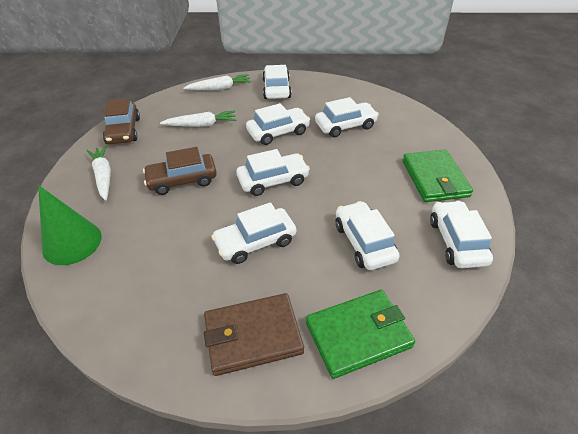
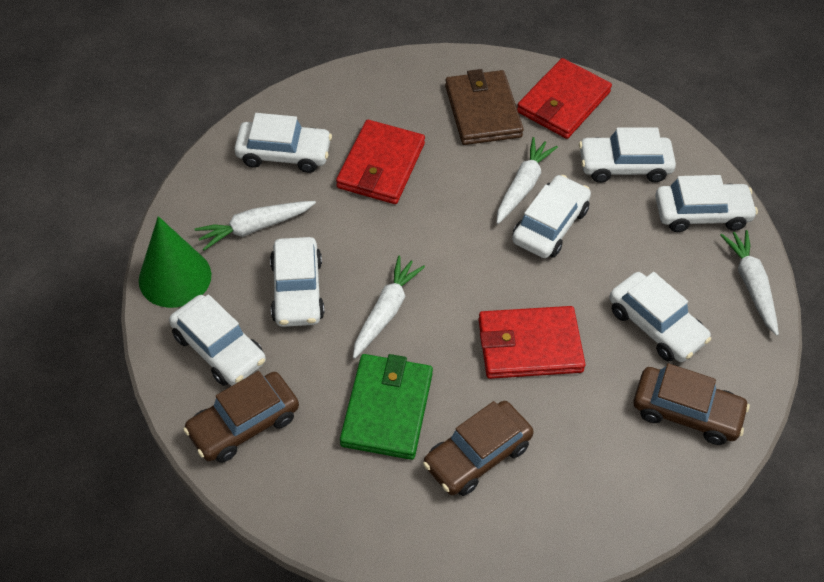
brown car: 2 -> 3
green wallet: 2 -> 1
red wallet: 0 -> 3
white carrot: 3 -> 4

